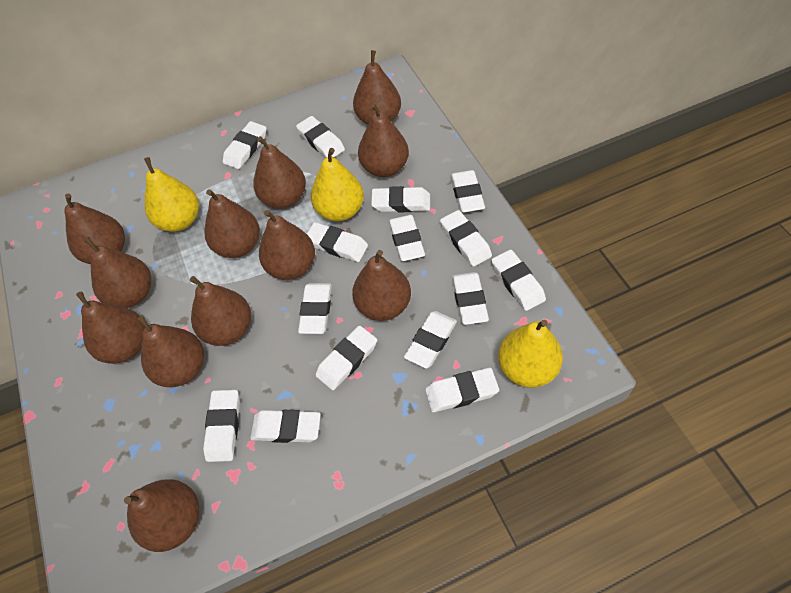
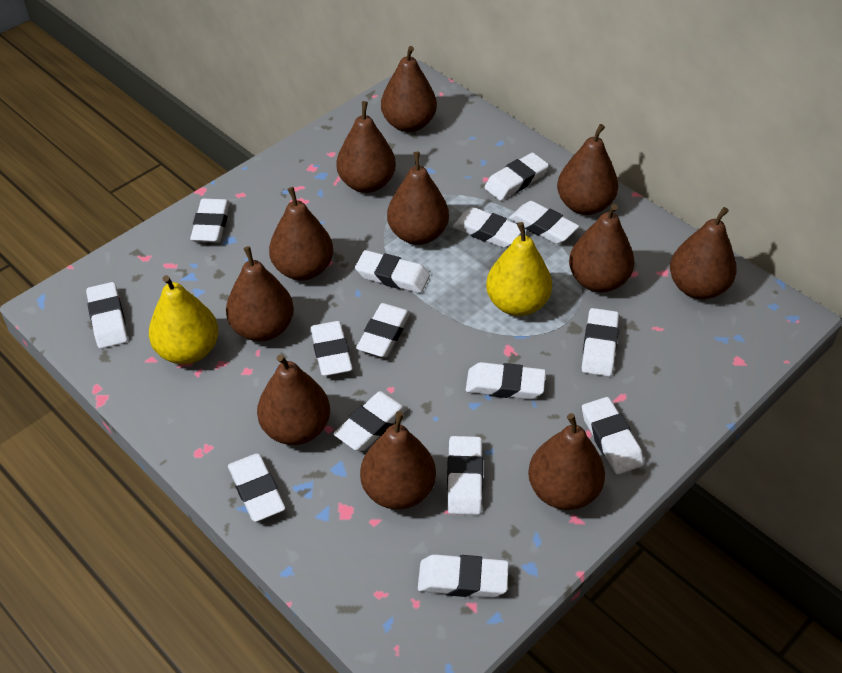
brown pear: 12 -> 11
yellow pear: 3 -> 2

